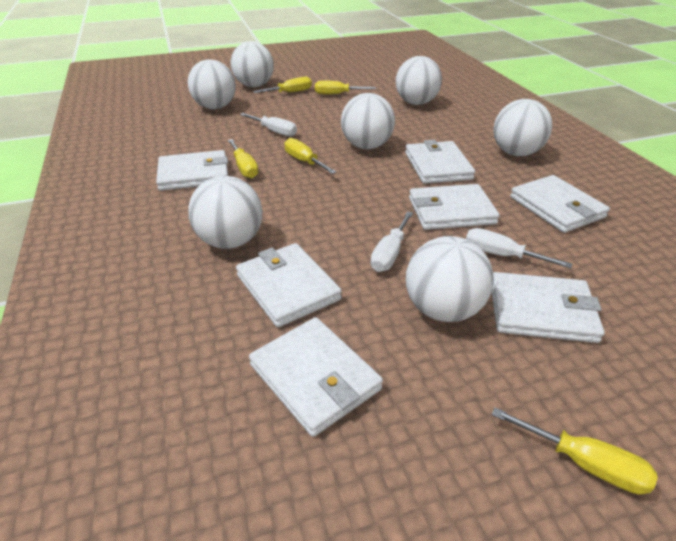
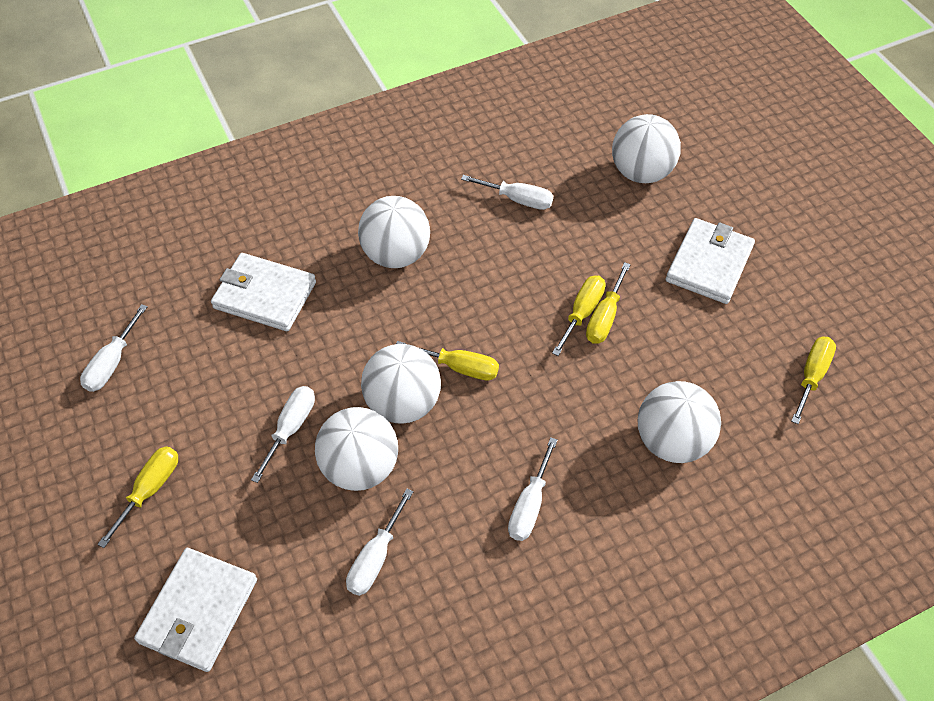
white ball: 7 -> 5
white screwdriver: 3 -> 5
white wallet: 7 -> 3

